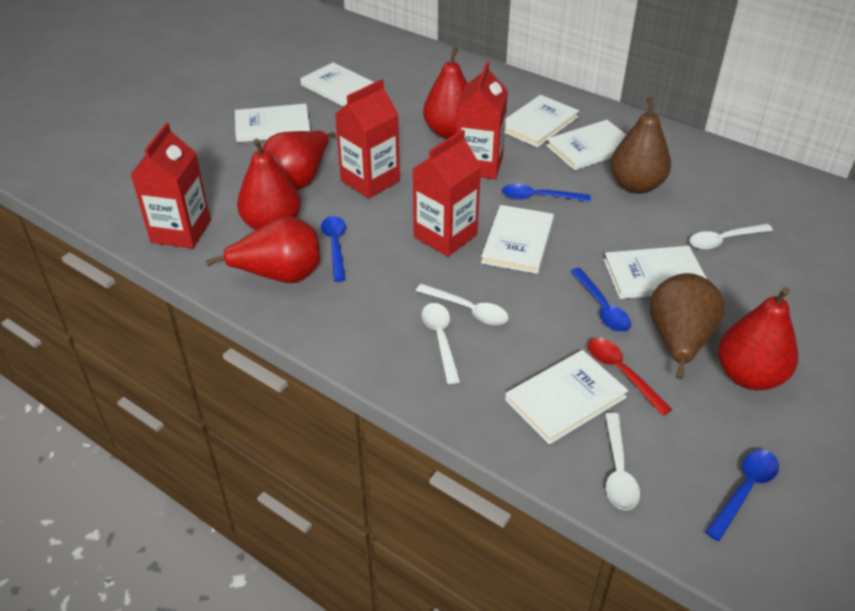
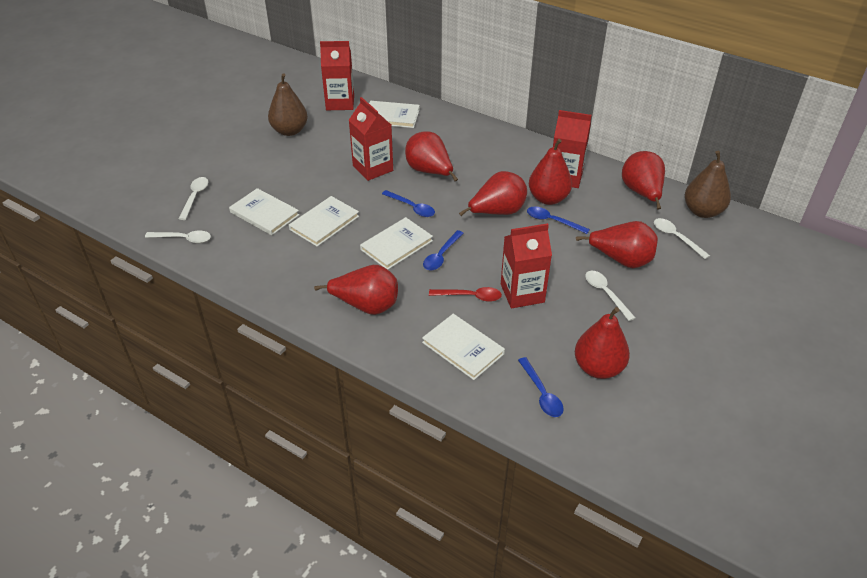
red pear: 5 -> 7
white book: 7 -> 5

